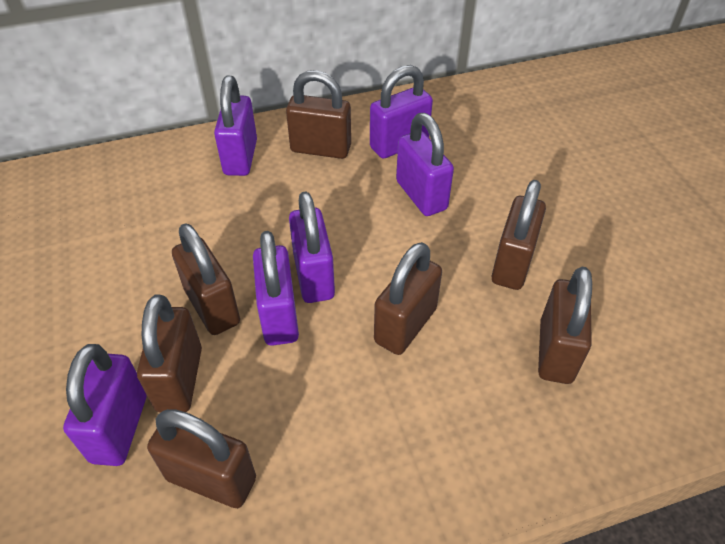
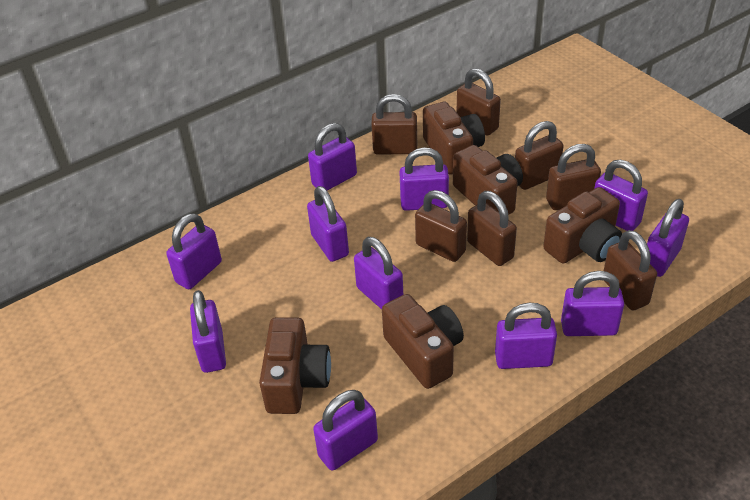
brown camera: 0 -> 5
purple padlock: 6 -> 11

